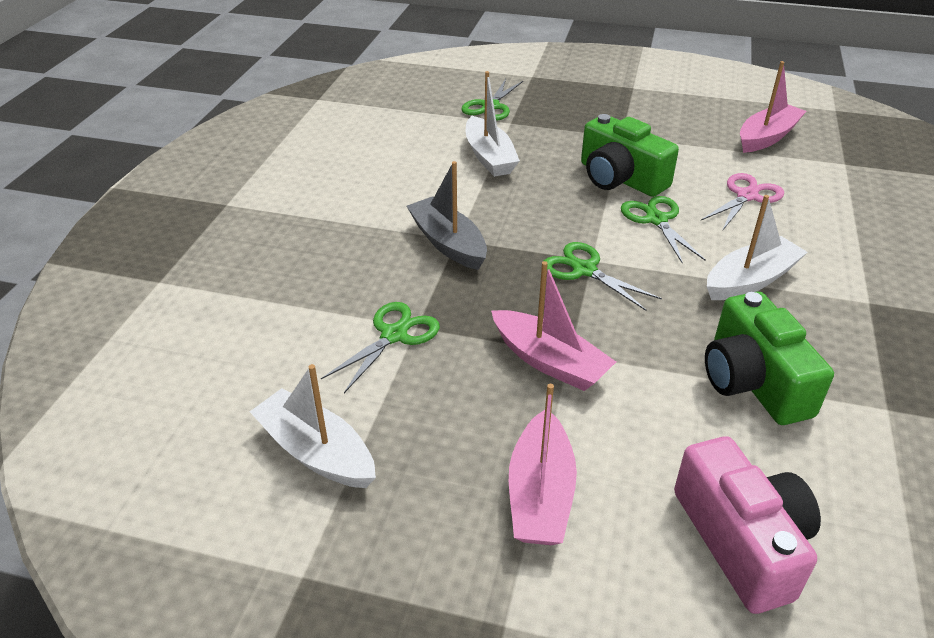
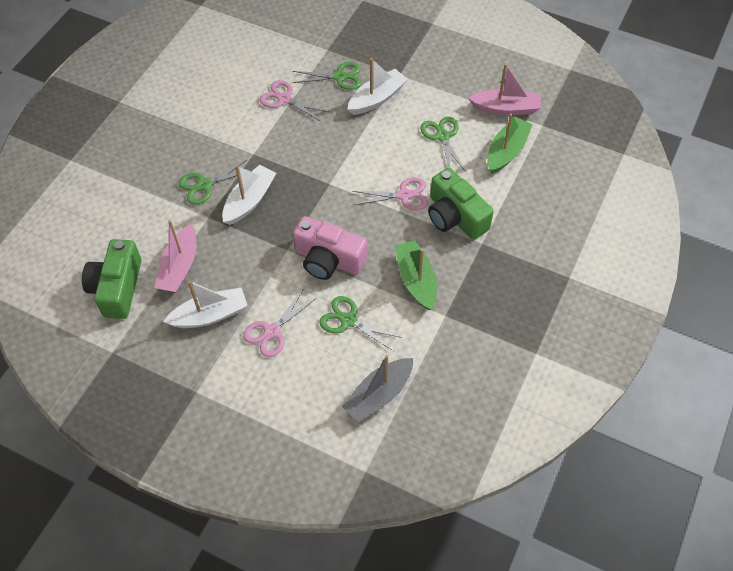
green boat: 0 -> 2
pink boat: 3 -> 2
pink scissors: 1 -> 3

